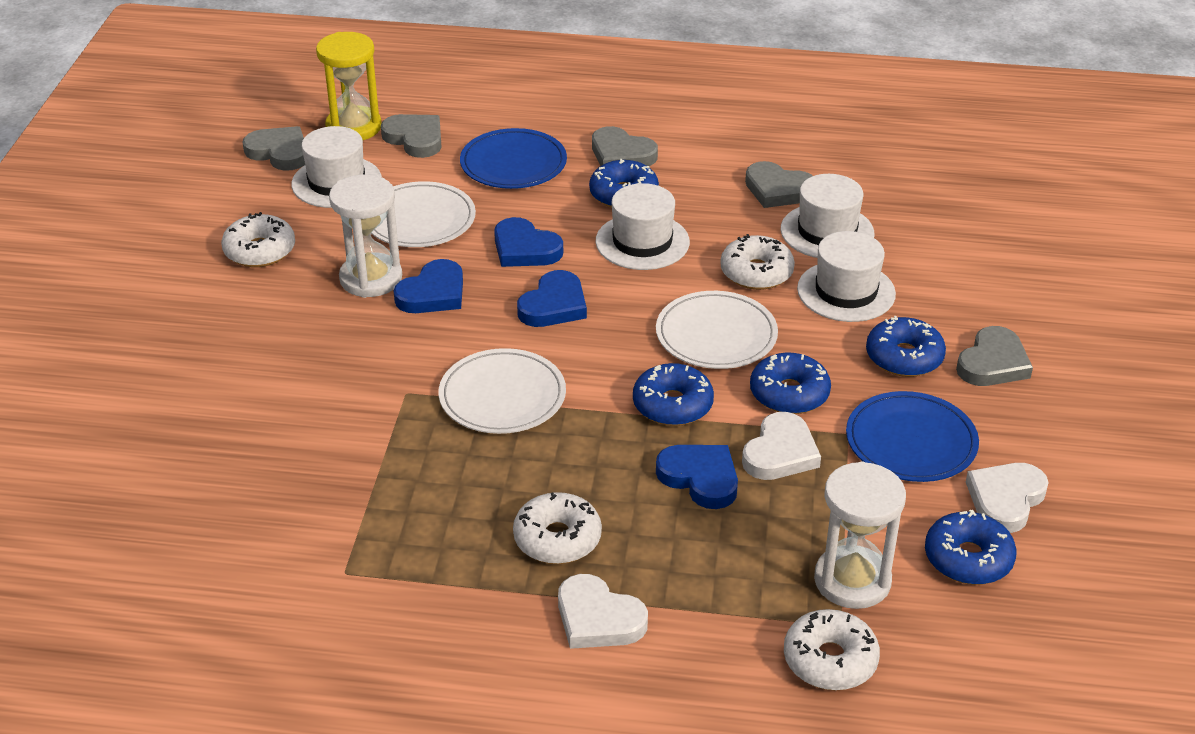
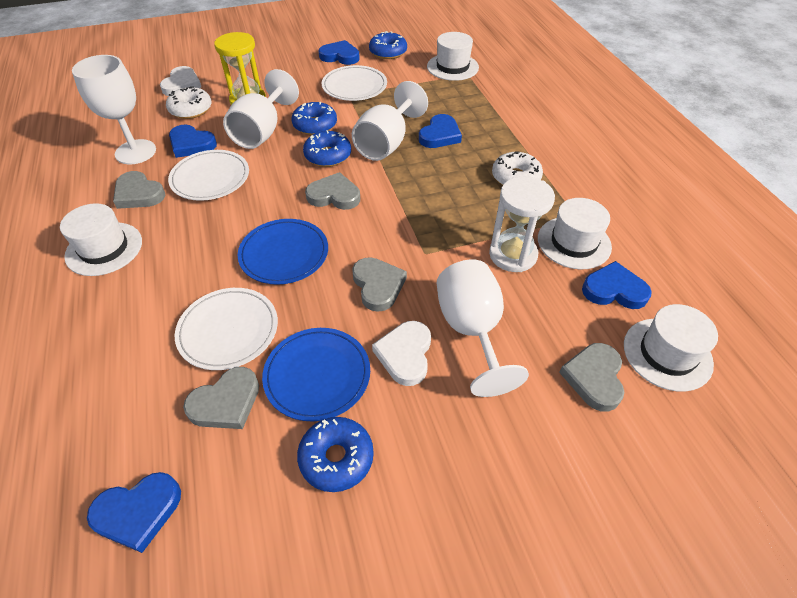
blue donut: 5 -> 4
blue heart: 4 -> 5
white donut: 4 -> 2
white goblet: 0 -> 4
white heart: 3 -> 2
white hourglass: 2 -> 1

